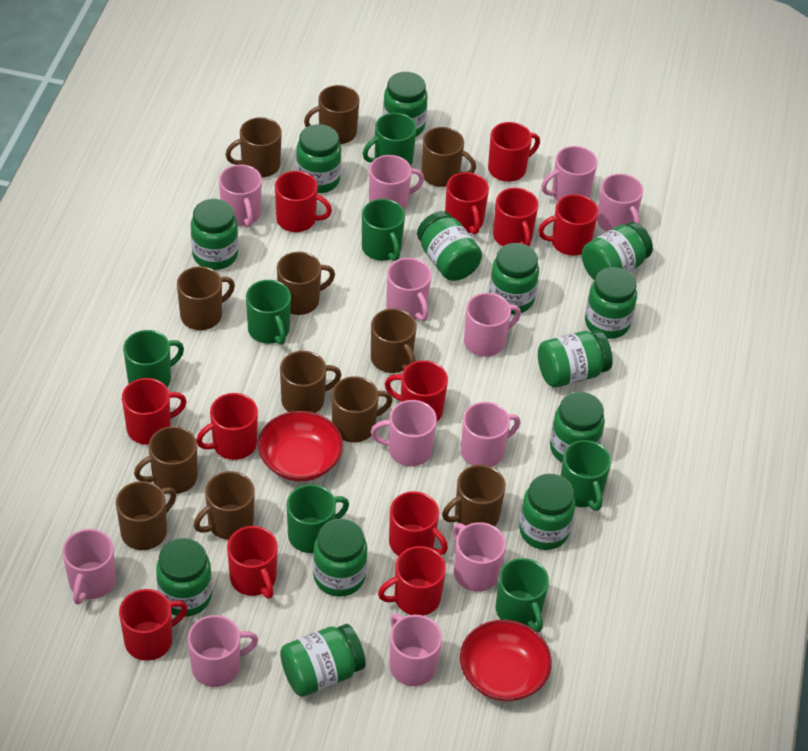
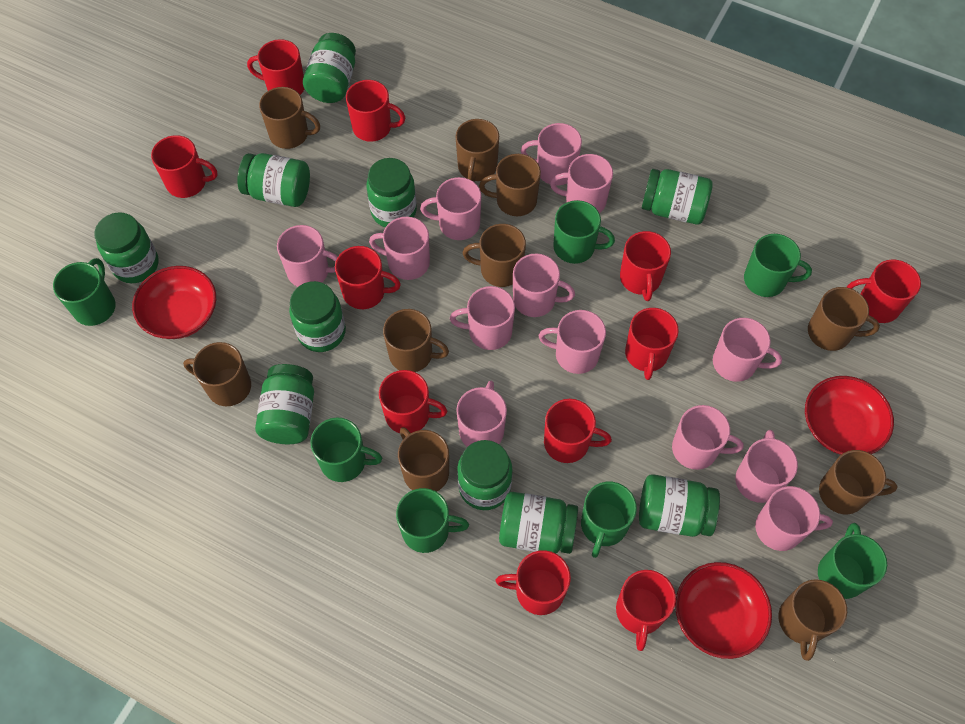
brown mug: 12 -> 10
green jar: 13 -> 10
pink mug: 12 -> 13
red bowl: 2 -> 3
red mug: 12 -> 11

